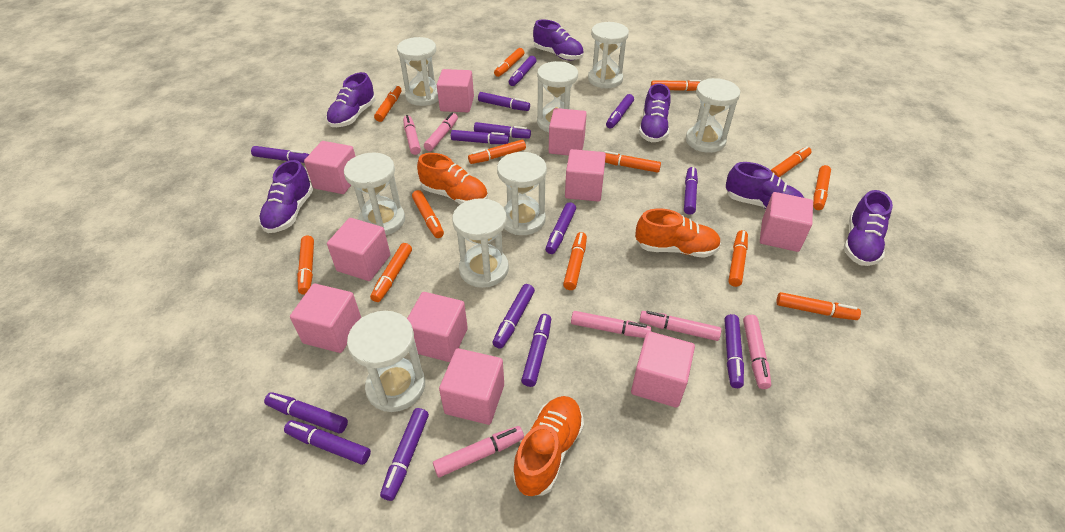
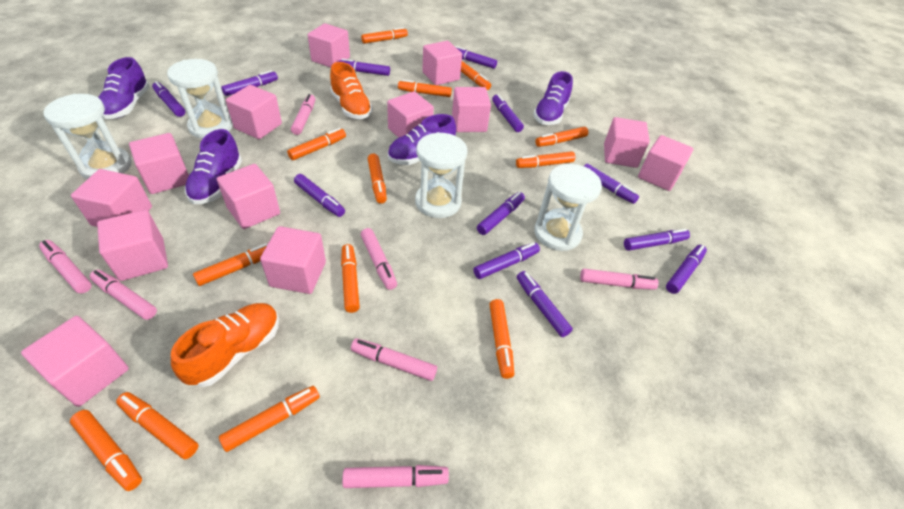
orange shoe: 3 -> 2
pink cube: 10 -> 13
pink marker: 6 -> 7
purple marker: 14 -> 12
purple shoe: 6 -> 4
white hourglass: 8 -> 4

